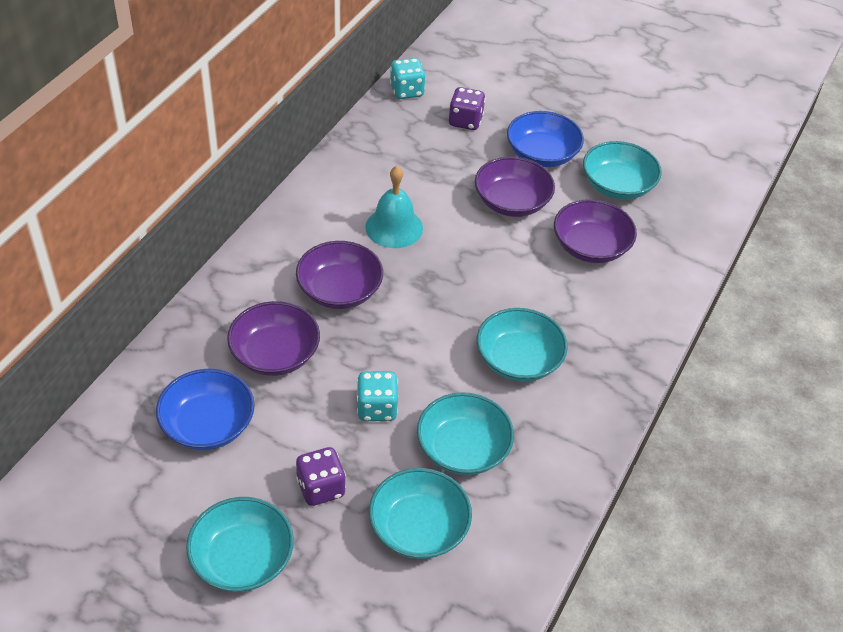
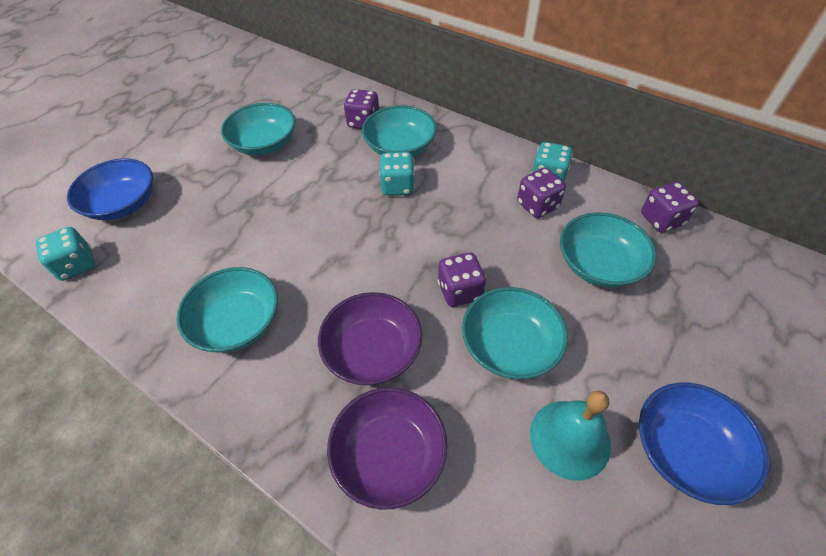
purple bowl: 4 -> 2
purple dice: 2 -> 4
turquoise dice: 2 -> 3

